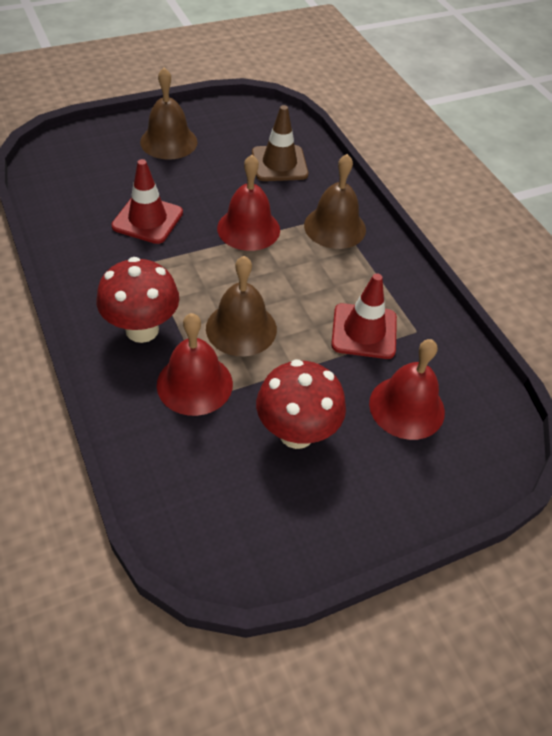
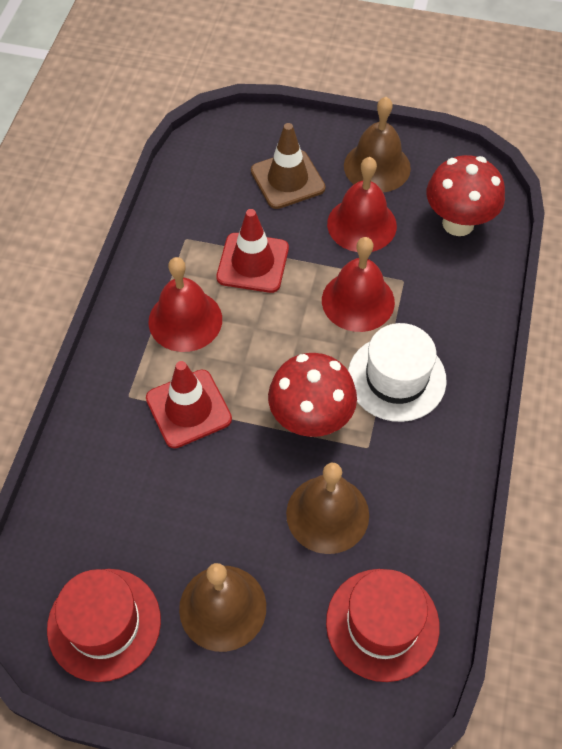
red hat: 0 -> 2
white hat: 0 -> 1

